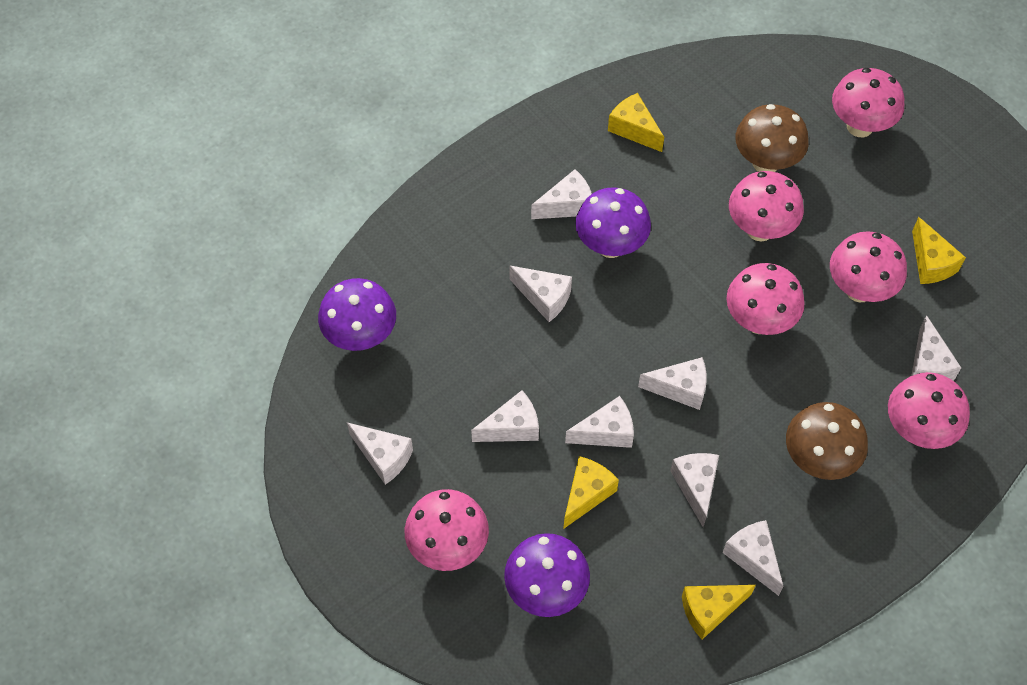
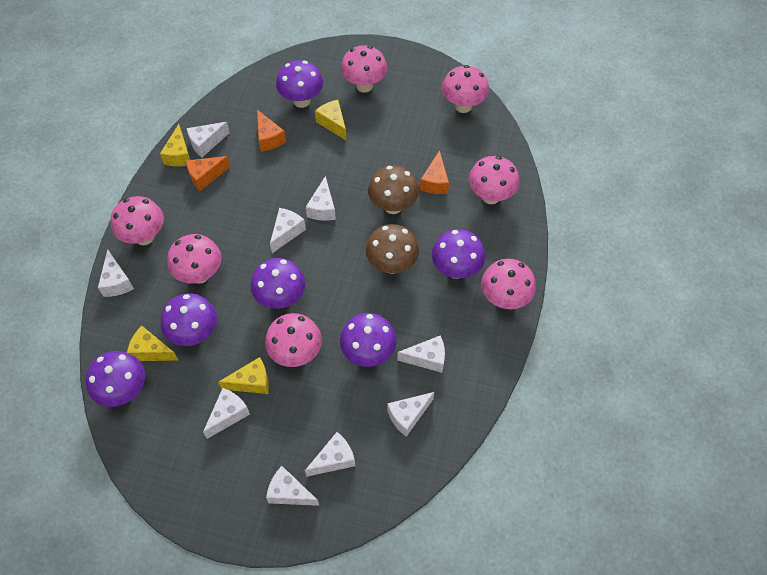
orange cheese: 0 -> 3
pink mushroom: 6 -> 7
purple mushroom: 3 -> 6

